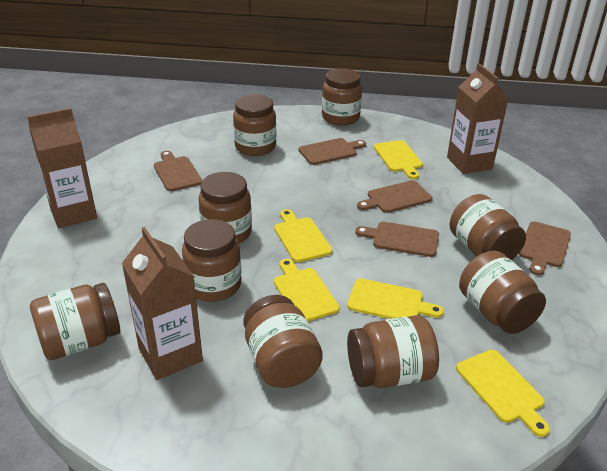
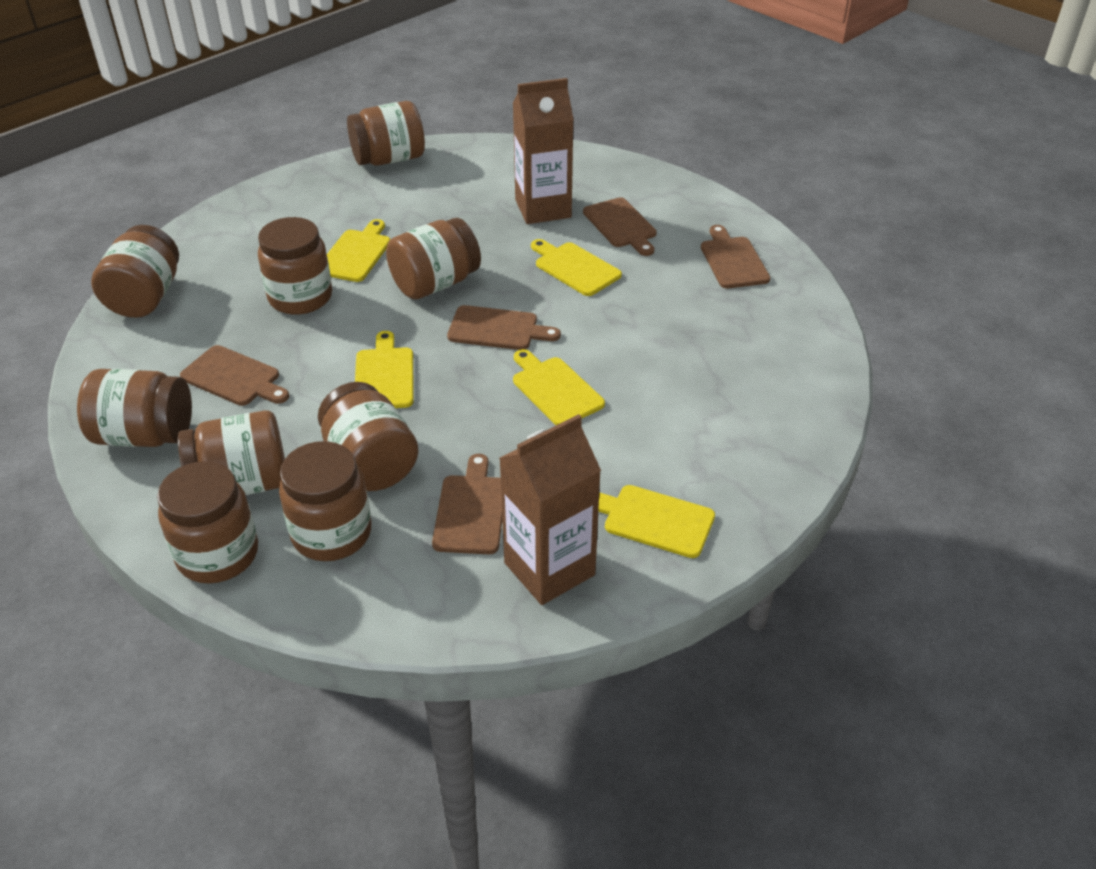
brown carton: 3 -> 2

